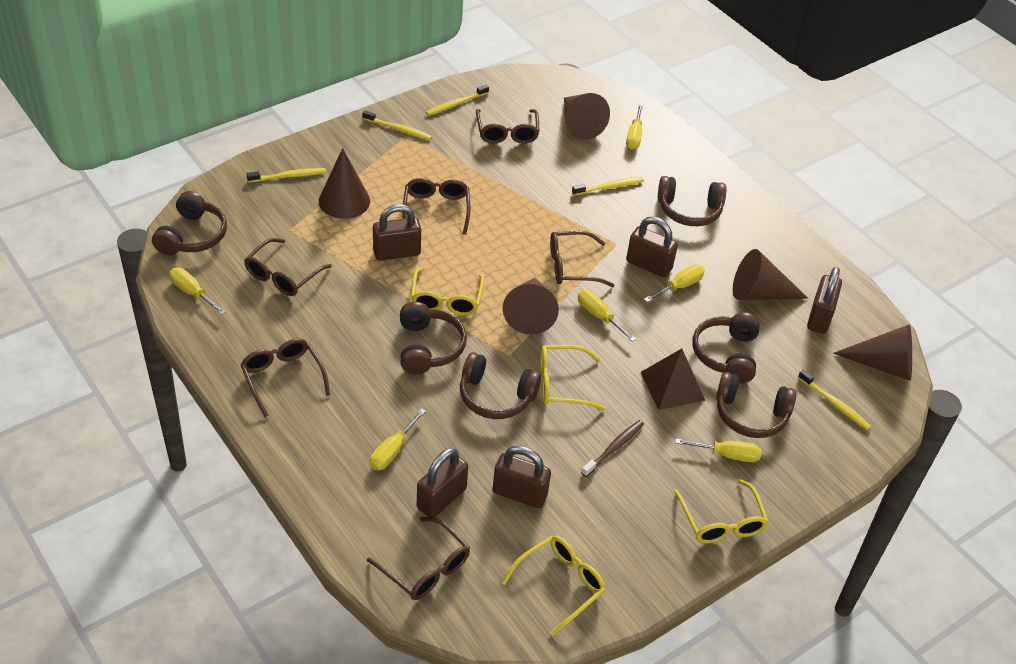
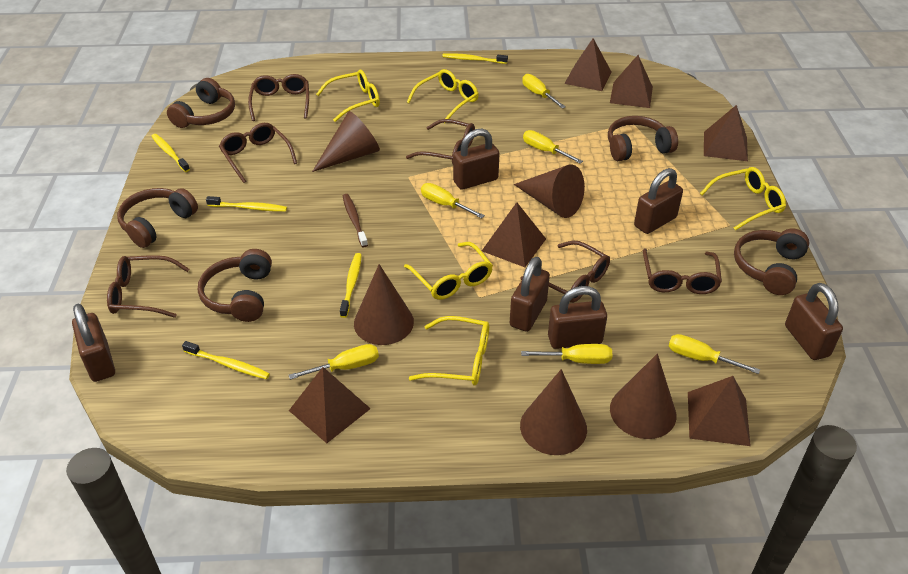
brown headphones: 6 -> 5
brown padlock: 5 -> 6
brown pyramid: 1 -> 6
yellow glasses: 4 -> 5

